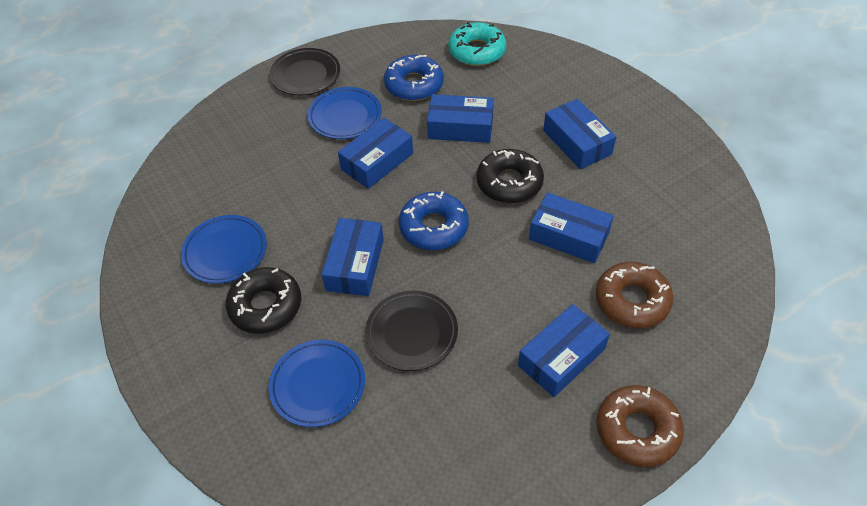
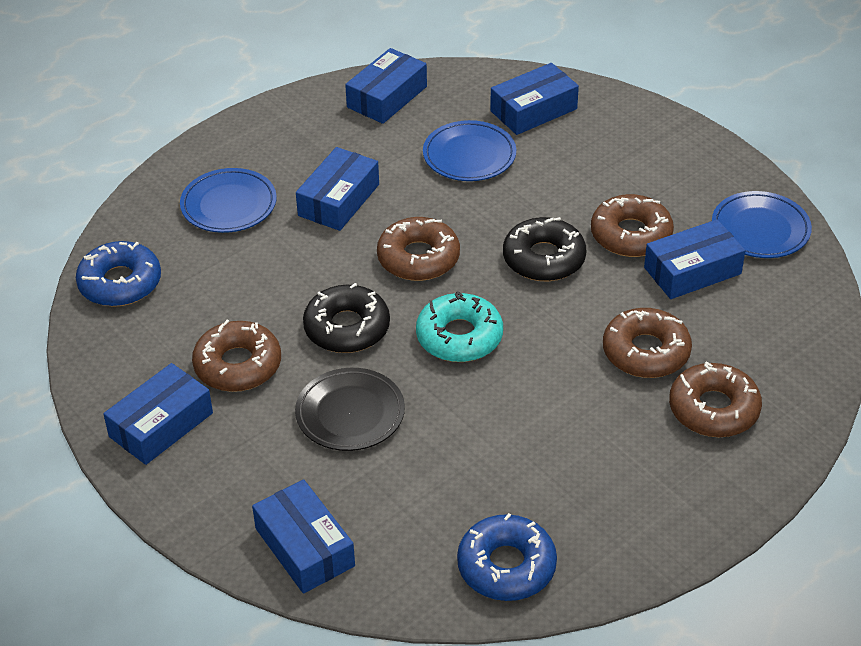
black plate: 2 -> 1
brown donut: 2 -> 5

